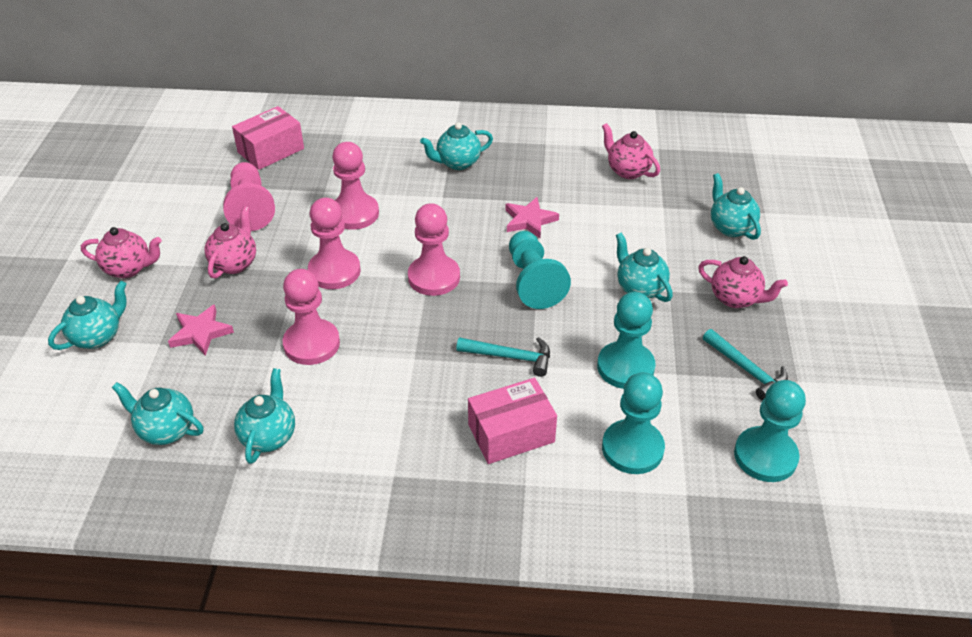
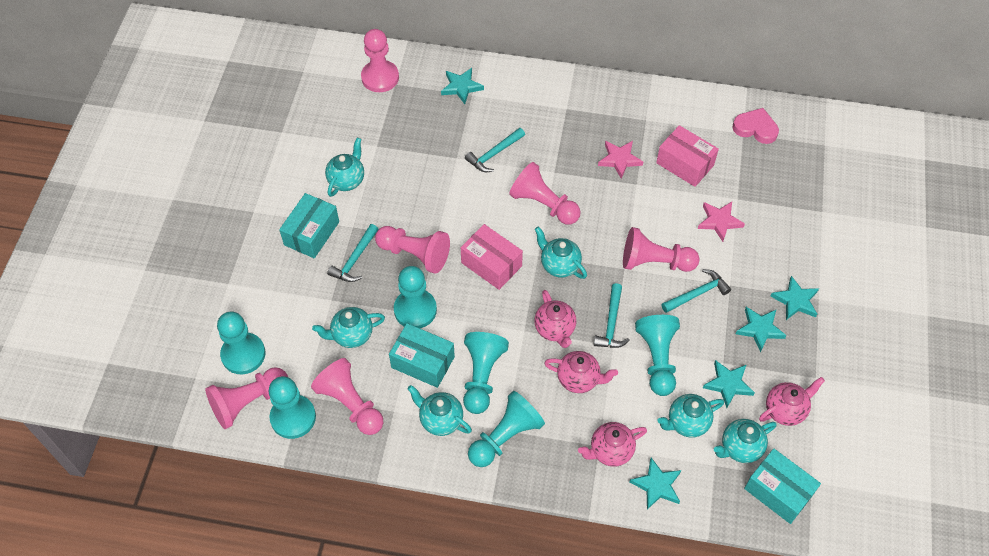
pink heart: 0 -> 1
pink pawn: 5 -> 6
turquoise box: 0 -> 3
turquoise hammer: 2 -> 4
turquoise pawn: 4 -> 6
turquoise star: 0 -> 5

